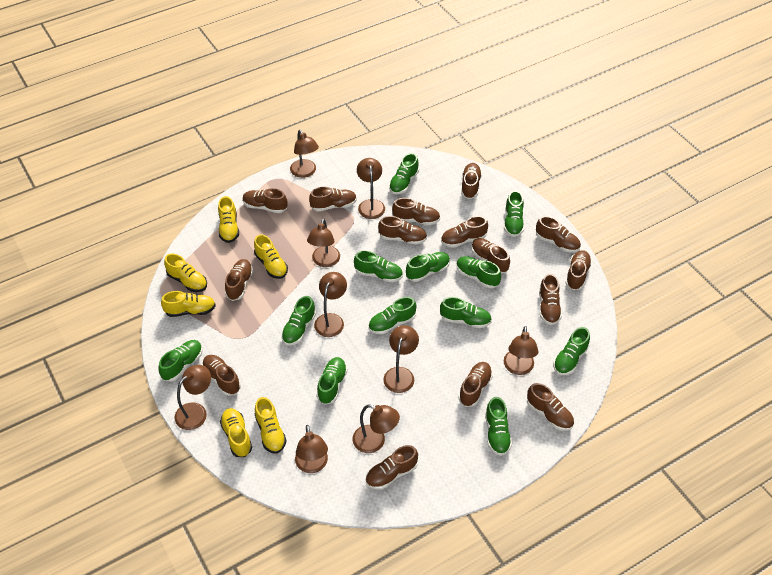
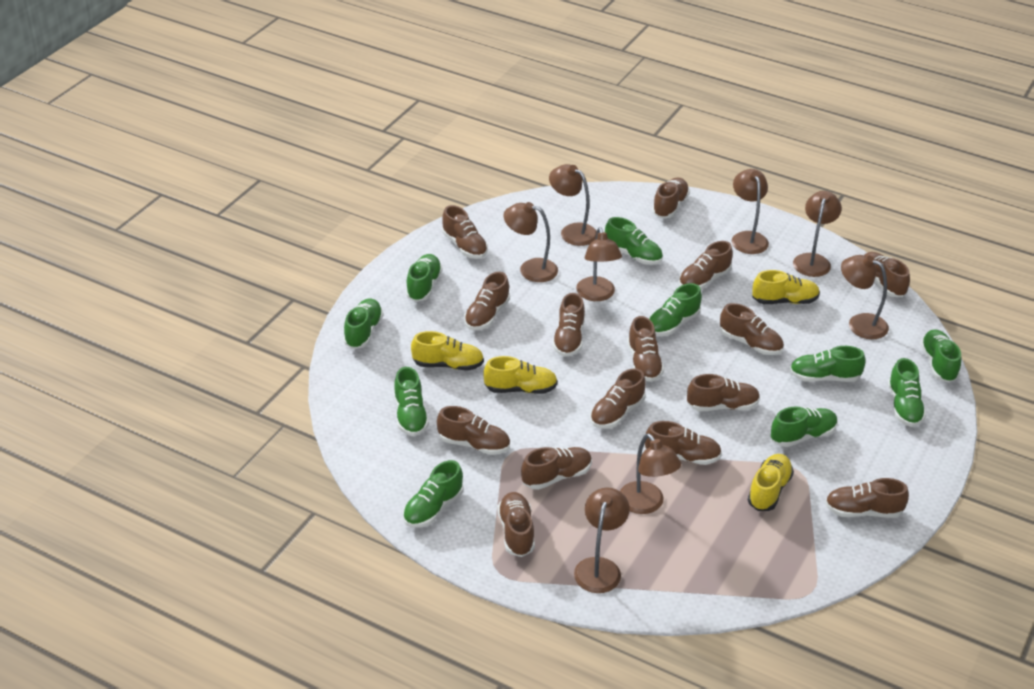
brown lamp: 9 -> 8
green shoe: 12 -> 10
yellow shoe: 6 -> 4

